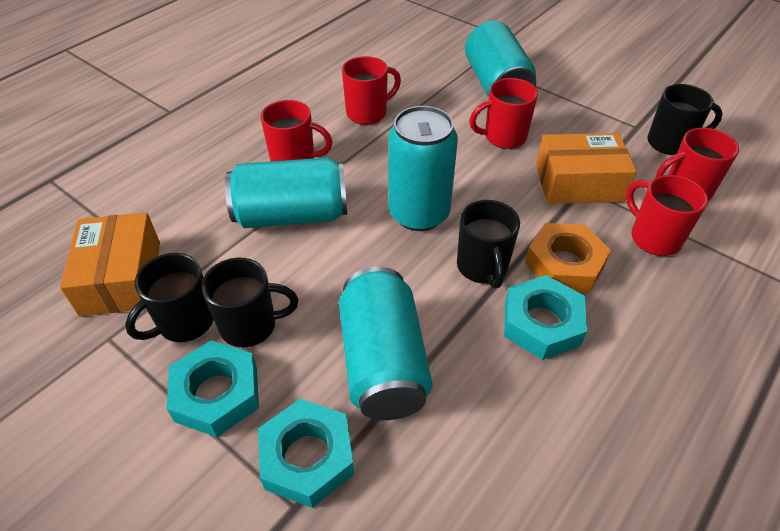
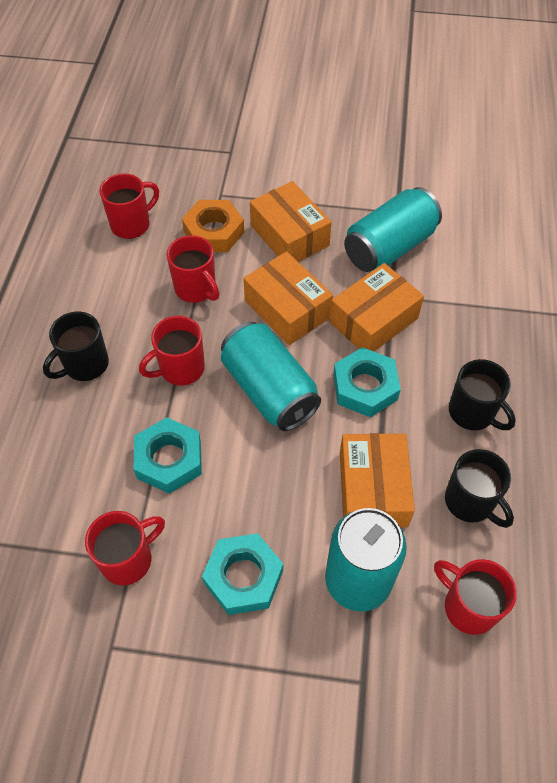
black mug: 4 -> 3
orange box: 2 -> 4
turquoise can: 4 -> 3

